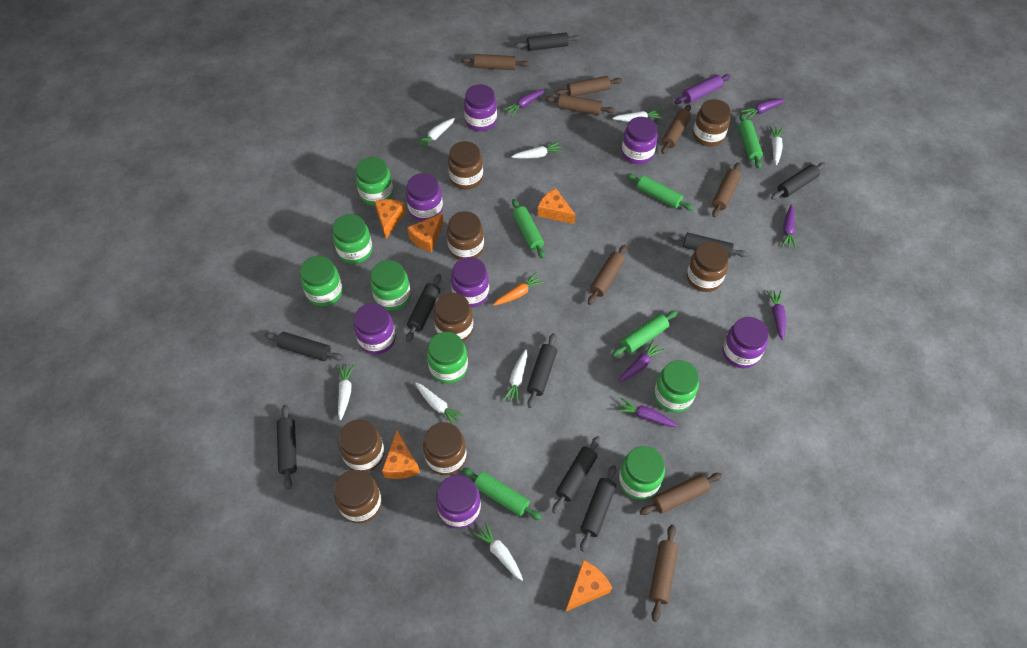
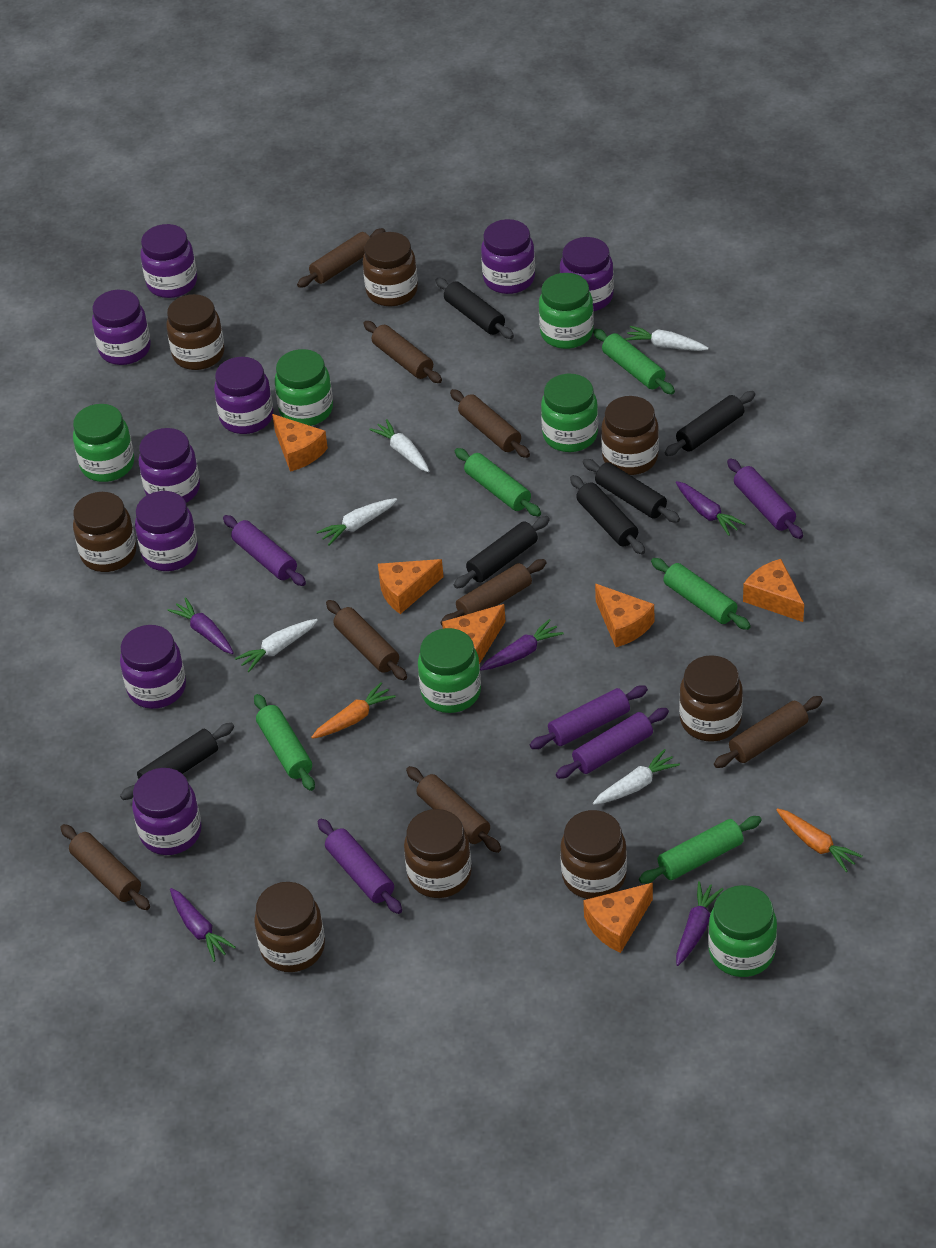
black rolling pin: 9 -> 6
green jar: 7 -> 6
orange carrot: 1 -> 2
orange cheese: 5 -> 6
purple carrot: 6 -> 5
purple jar: 7 -> 9
purple rolling pin: 1 -> 5
white carrot: 8 -> 5

